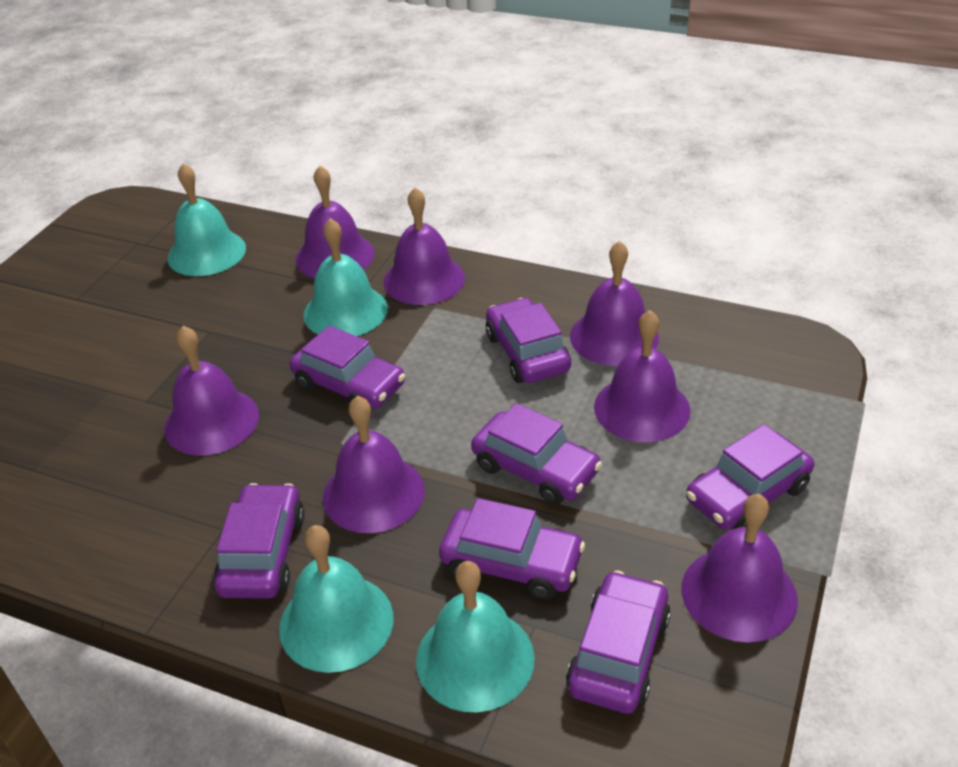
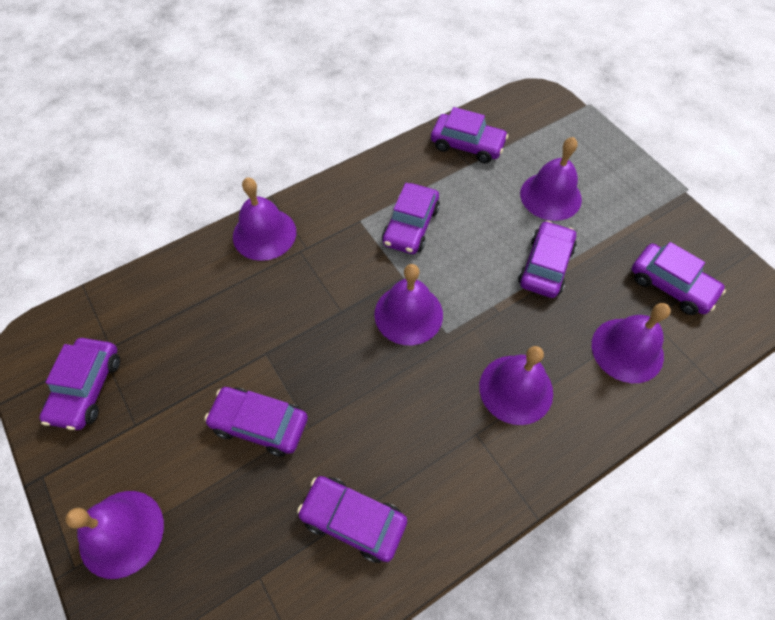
purple bell: 7 -> 6
turquoise bell: 4 -> 0

